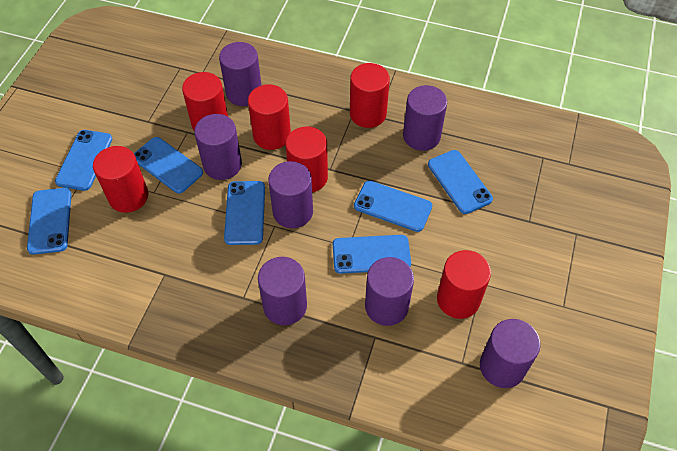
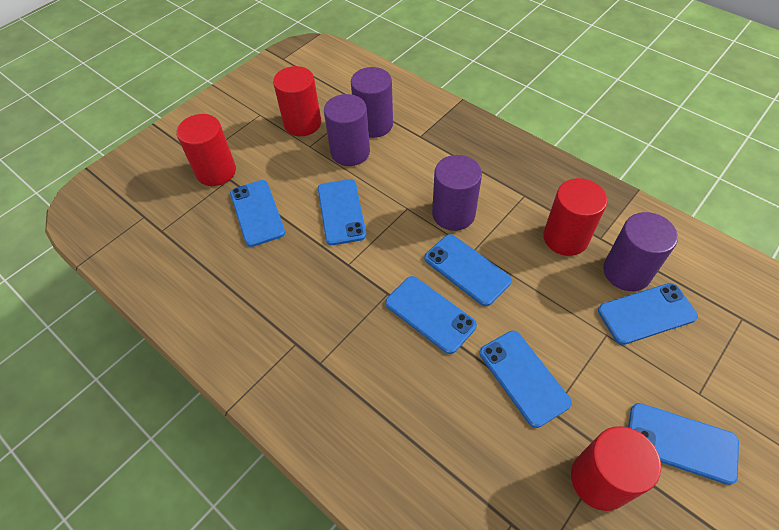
purple cylinder: 7 -> 4
red cylinder: 6 -> 4

